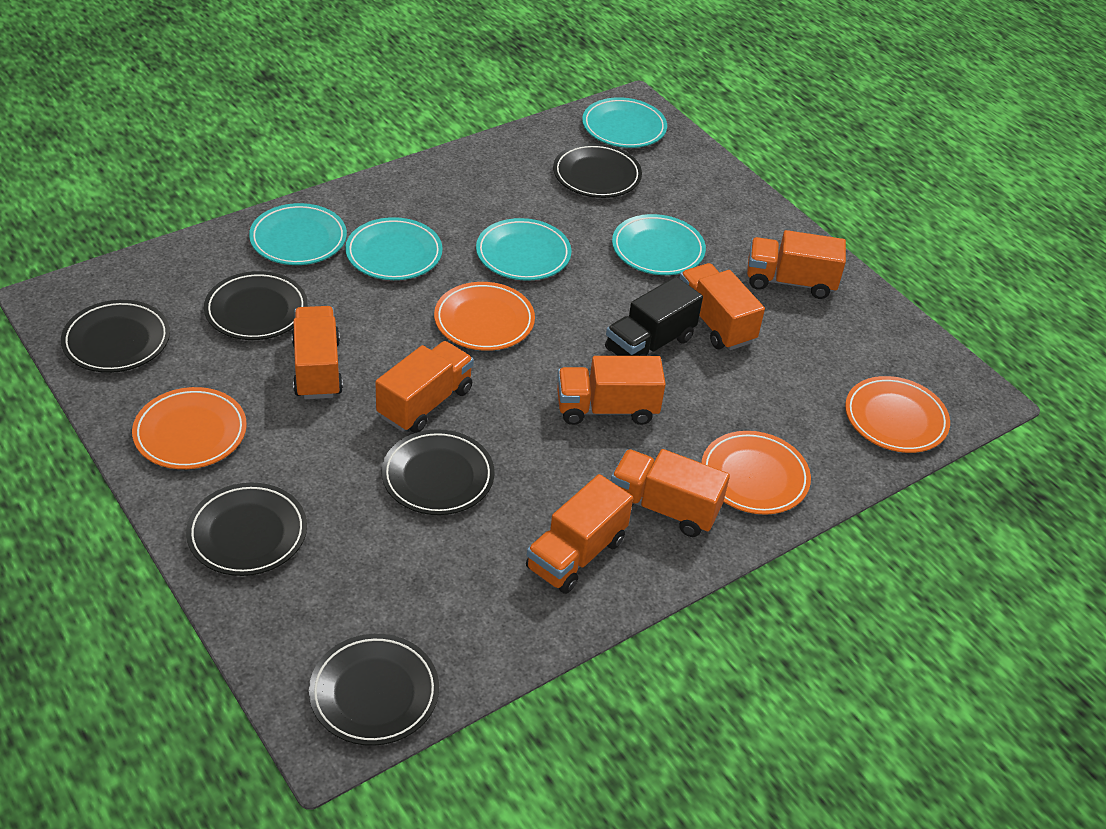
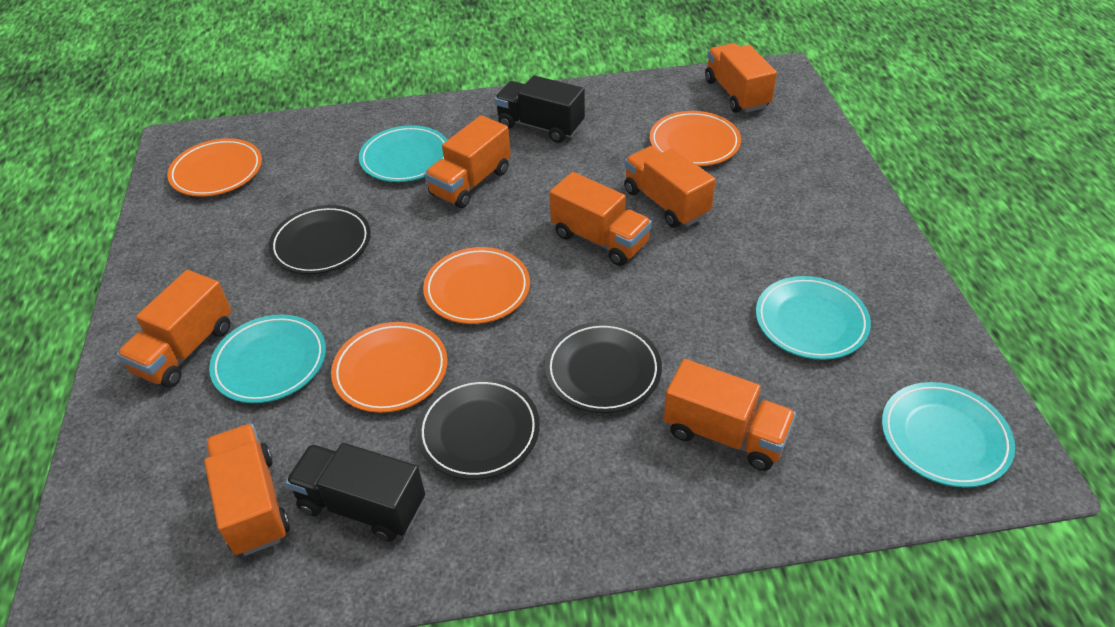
black plate: 6 -> 3
black truck: 1 -> 2
turquoise plate: 5 -> 4

